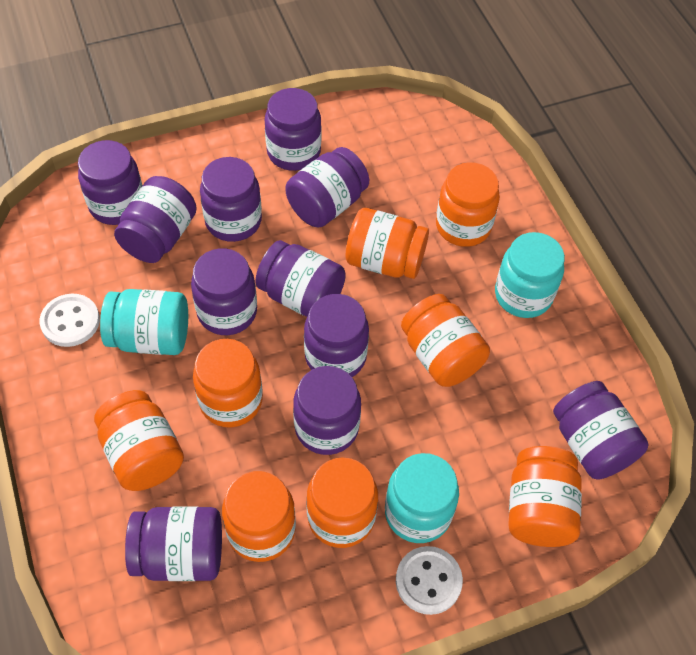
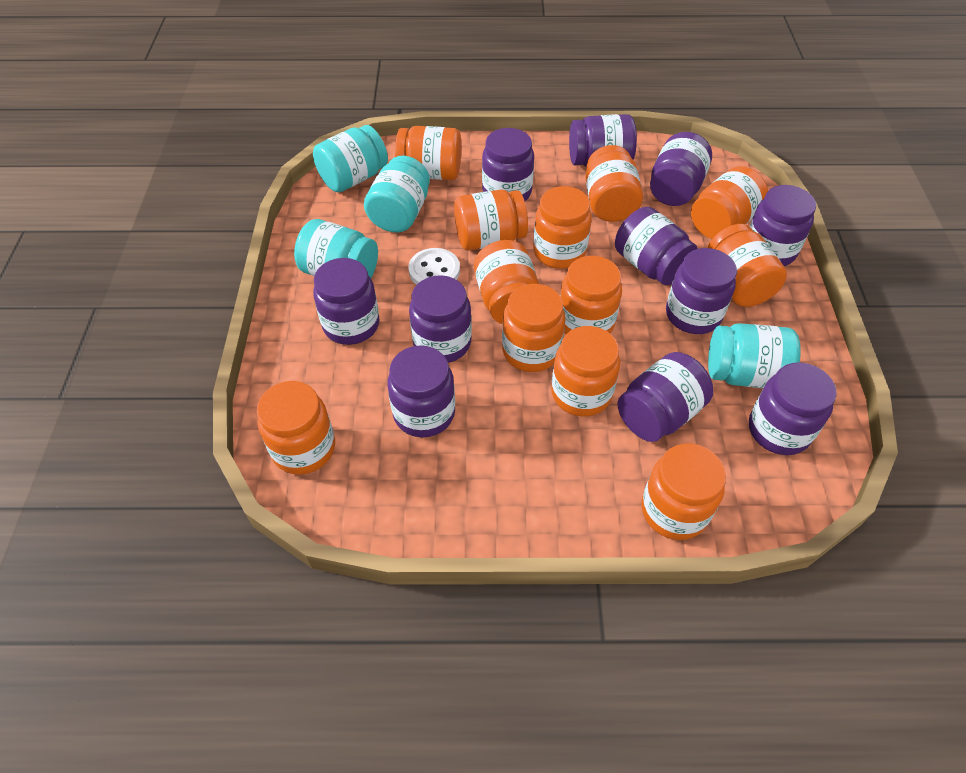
orange jar: 8 -> 12
turquoise jar: 3 -> 4
white button: 2 -> 1

